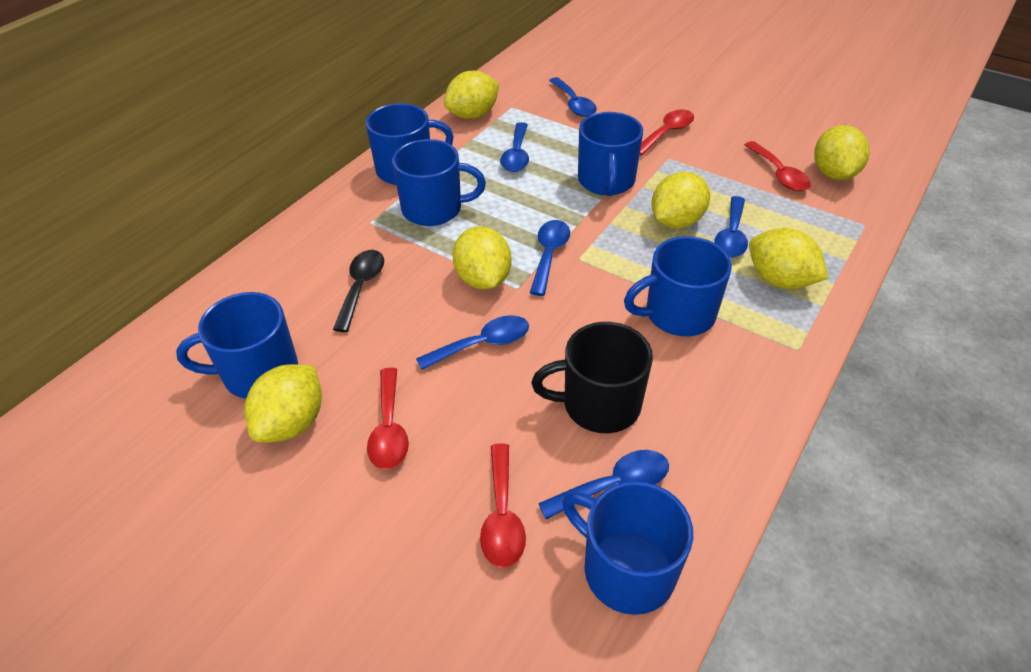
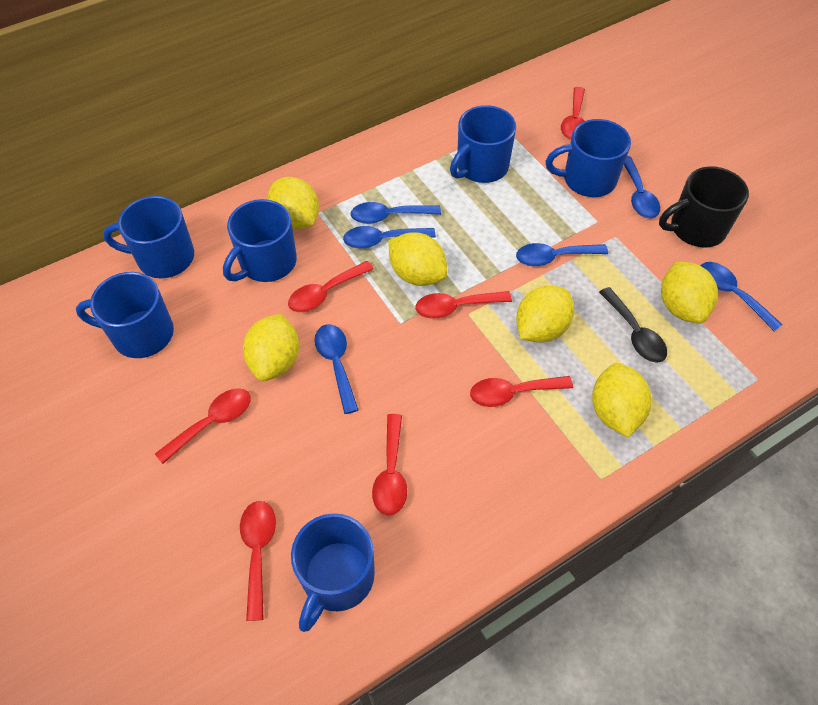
red spoon: 4 -> 7

